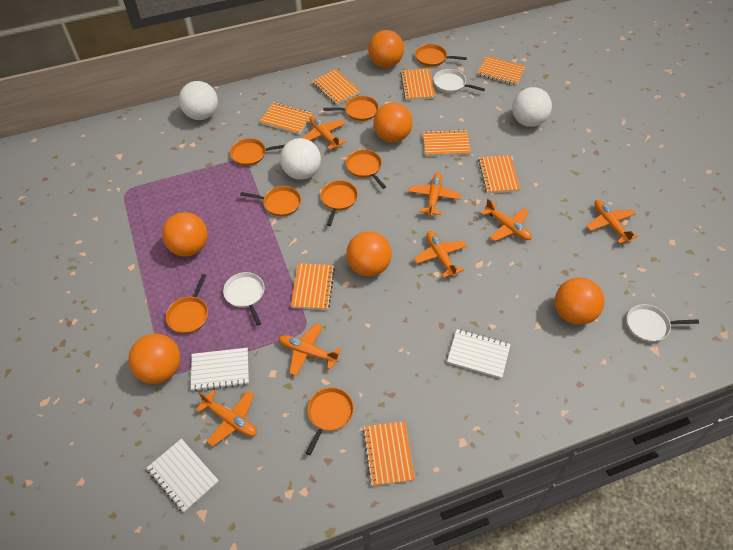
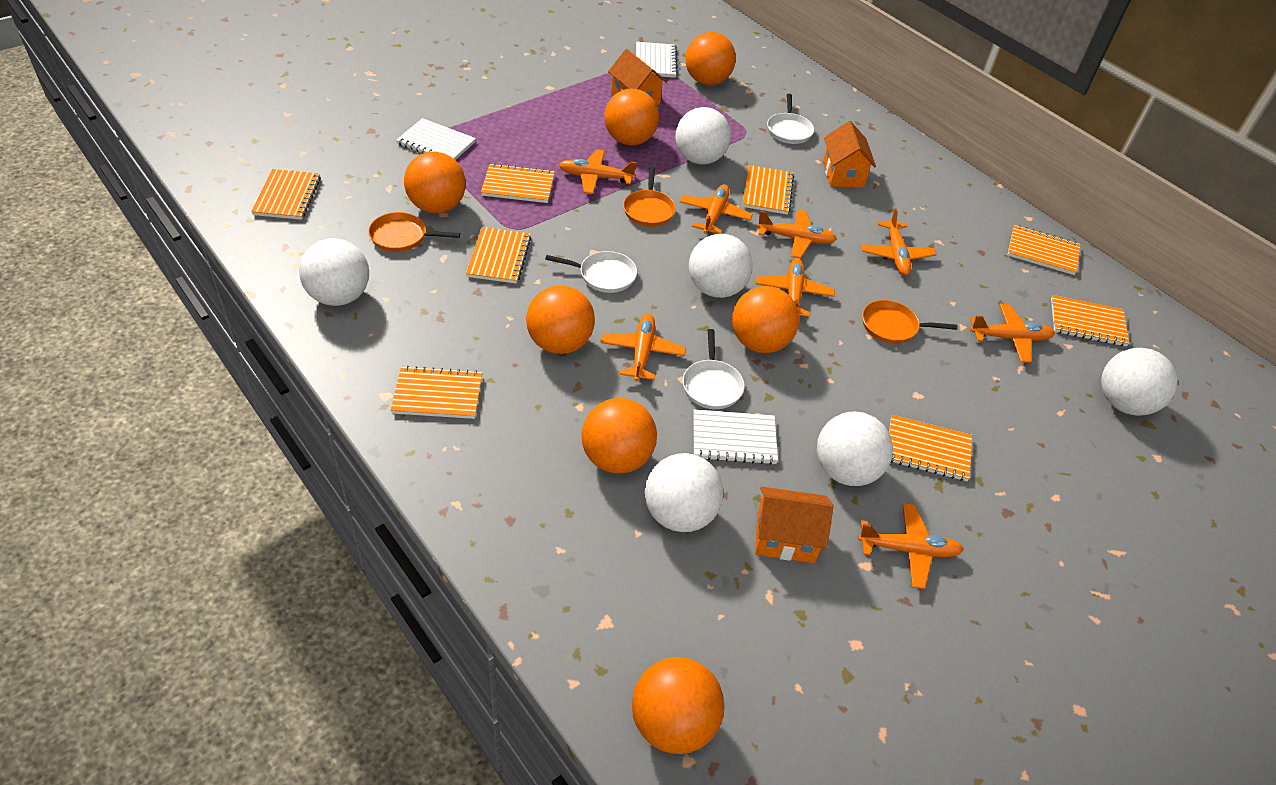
orange ball: 6 -> 7
orange house: 0 -> 3
orange pan: 8 -> 3
orange plane: 7 -> 8
white ball: 3 -> 6

